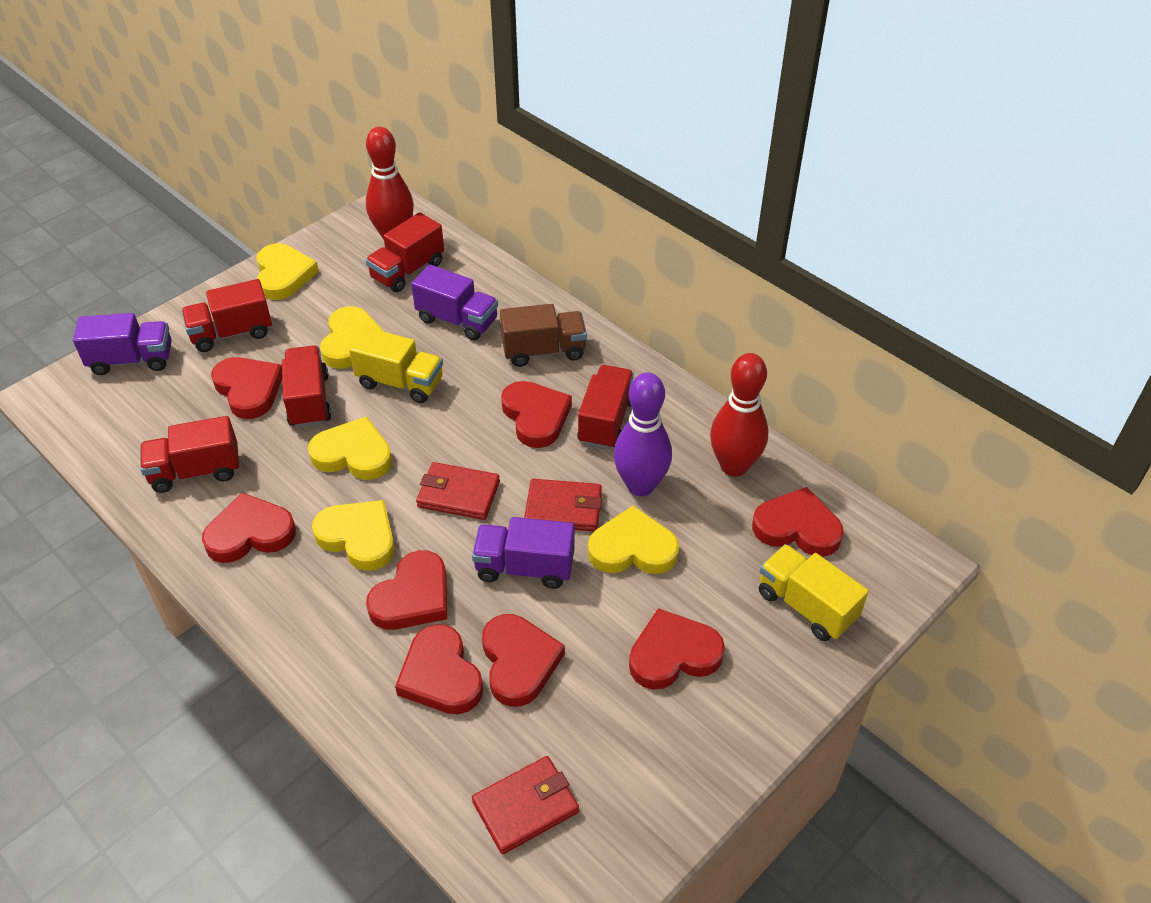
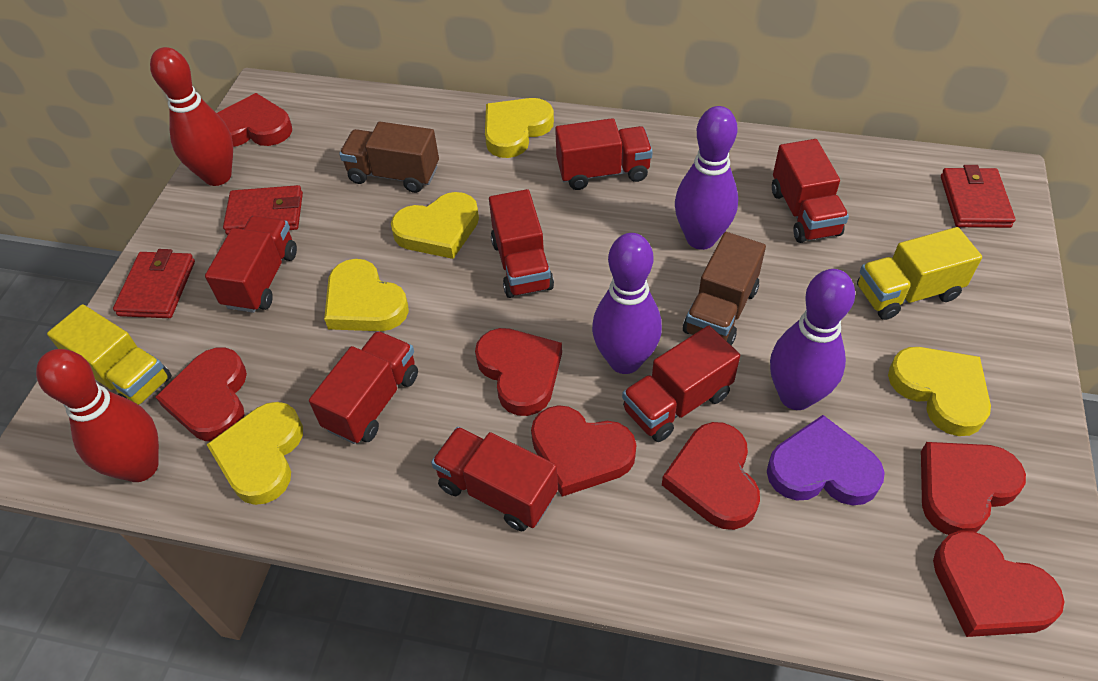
brown truck: 1 -> 2
purple bowling pin: 1 -> 3
purple heart: 0 -> 1
purple truck: 3 -> 0
red heart: 8 -> 7
red truck: 5 -> 7

